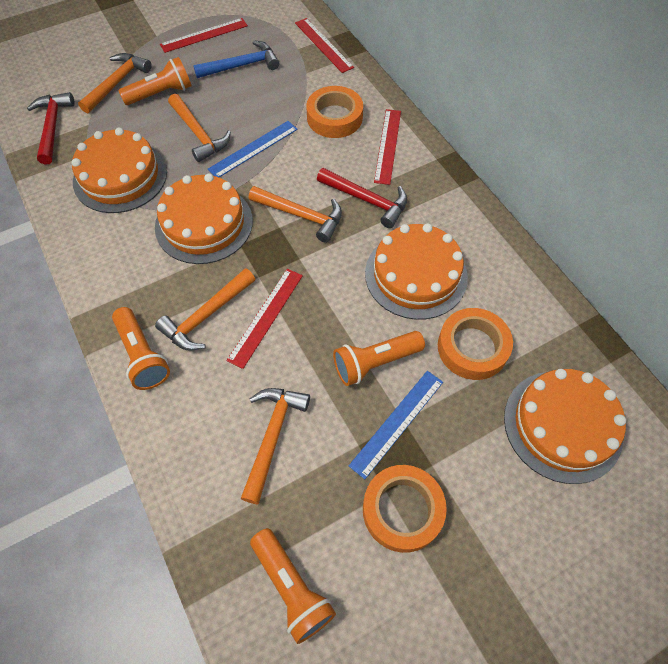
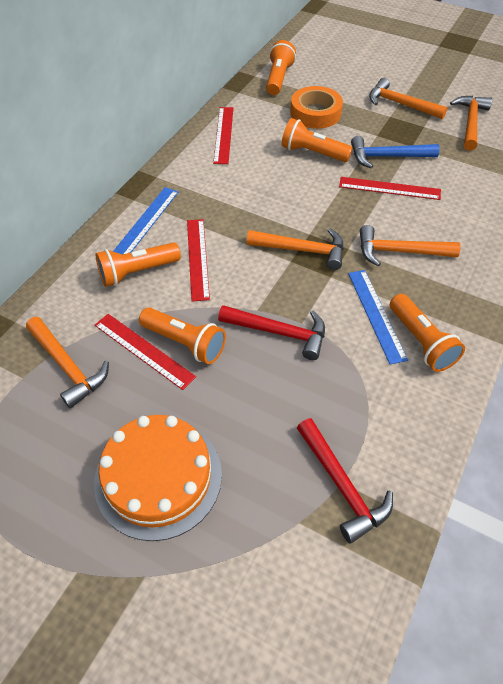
orange cake: 4 -> 1
orange flashlight: 4 -> 5
orange tape: 3 -> 1

